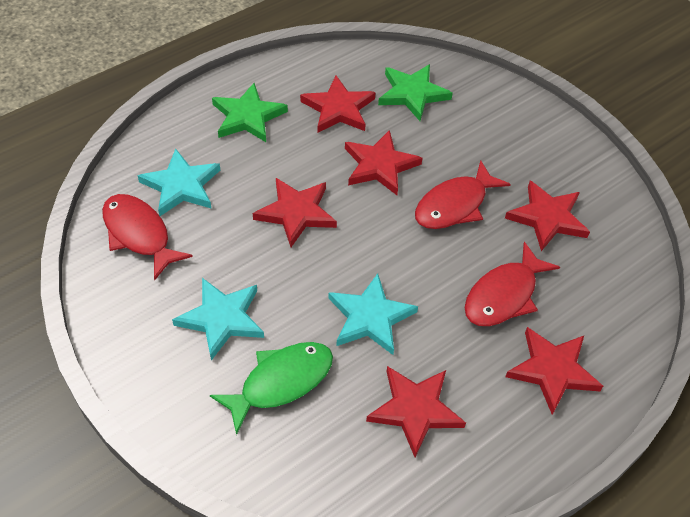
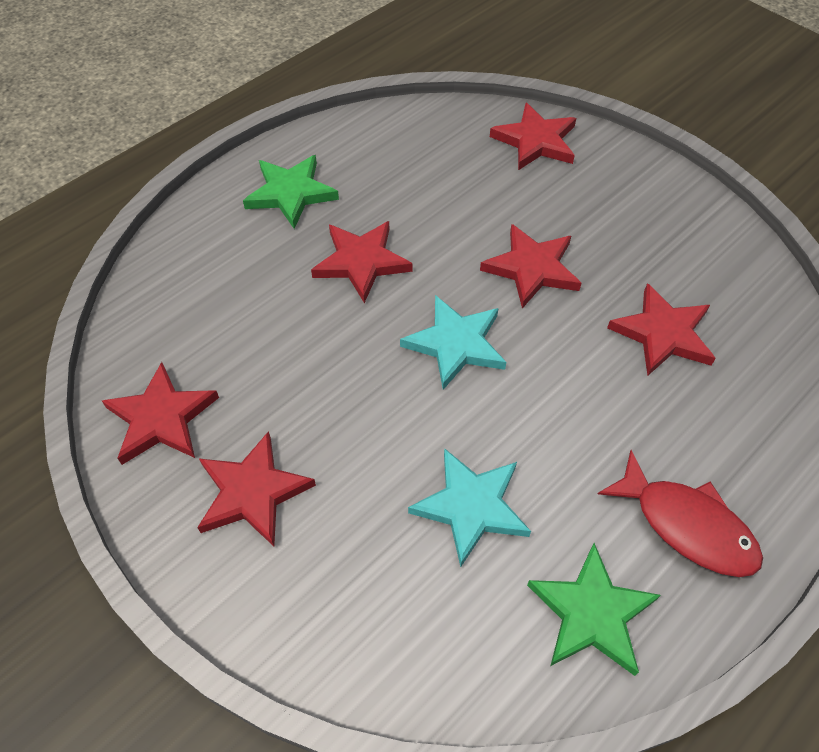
green fish: 1 -> 0
red fish: 3 -> 1
turquoise star: 3 -> 2

